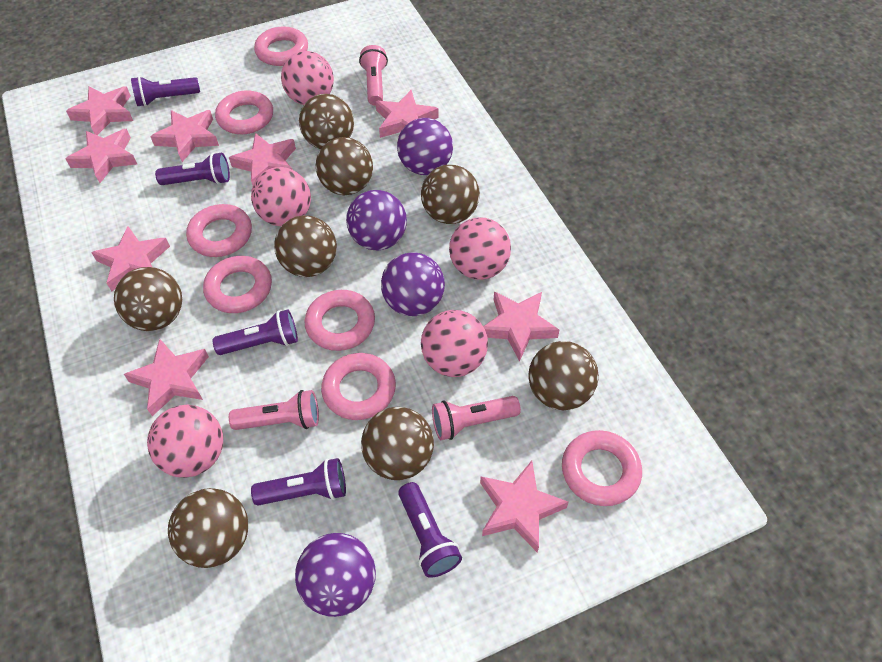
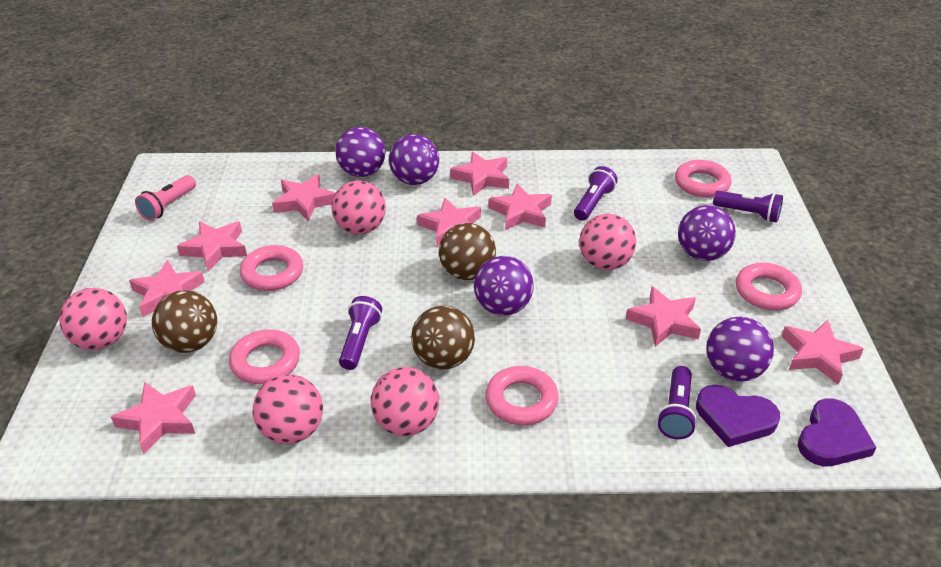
brown ball: 8 -> 3
pink flashlight: 3 -> 1
pink ring: 7 -> 5
purple ball: 4 -> 5
purple flashlight: 5 -> 4
purple heart: 0 -> 2

